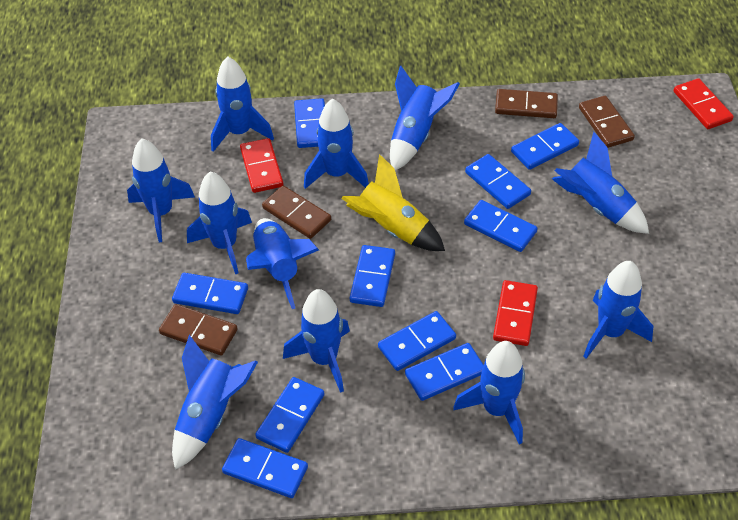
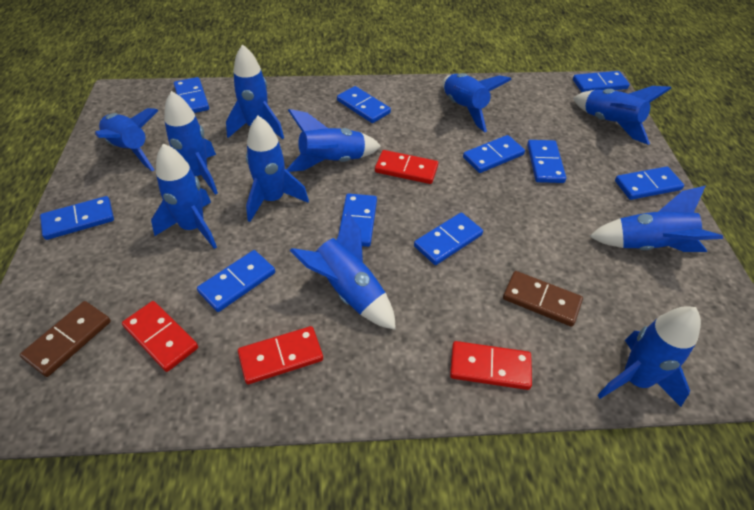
brown domino: 4 -> 2
red domino: 3 -> 4
yellow rocket: 1 -> 0

